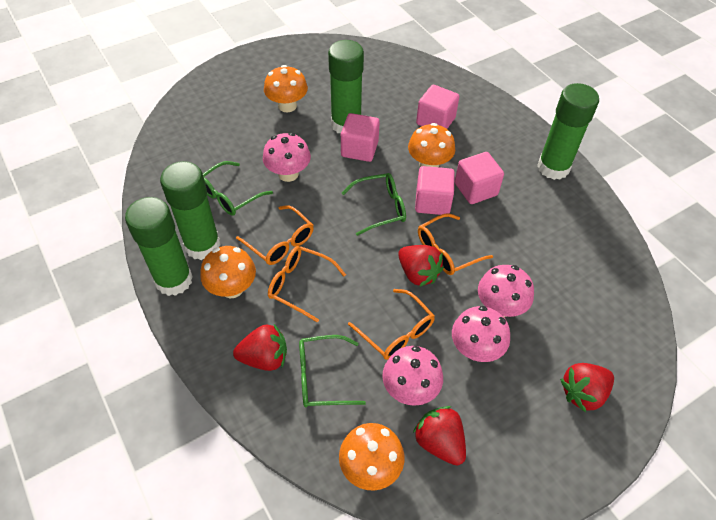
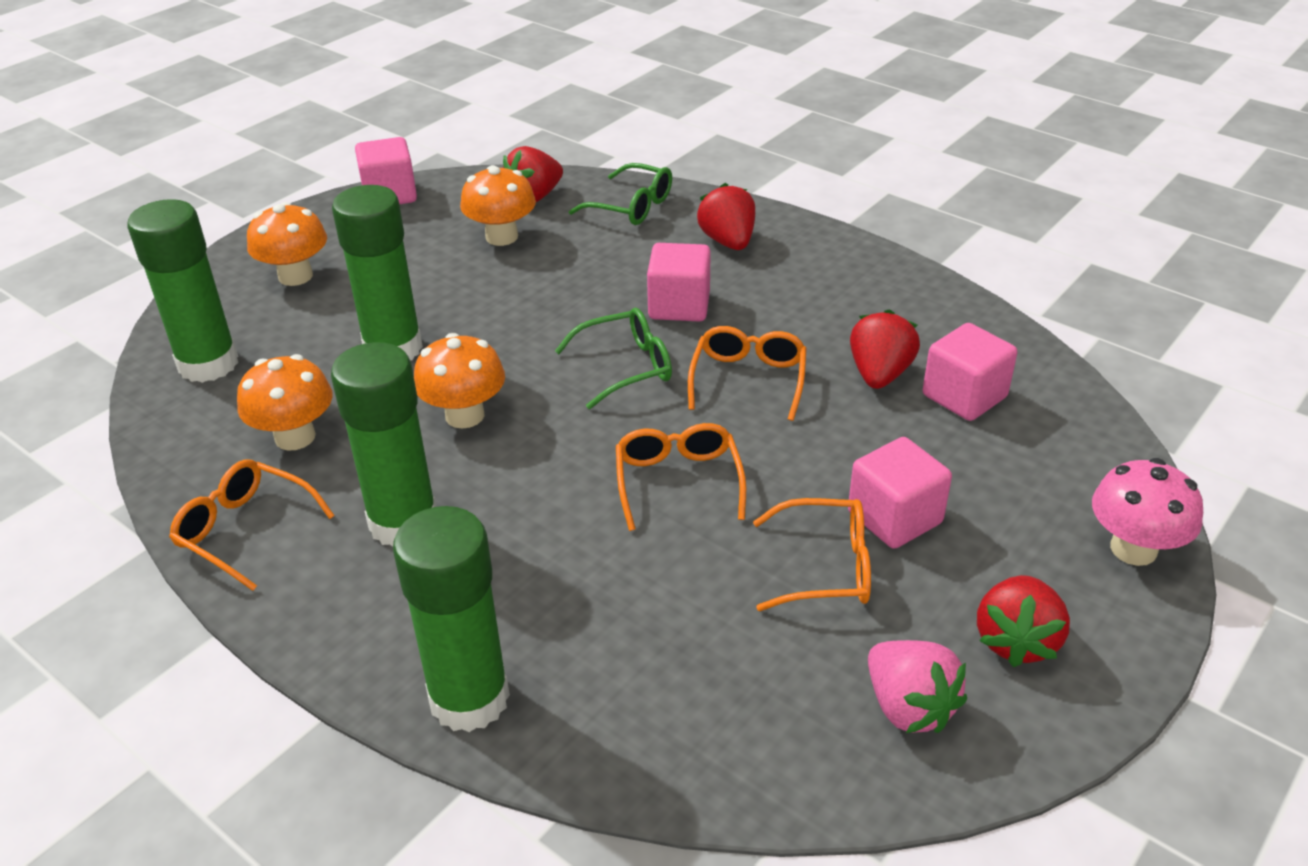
green glasses: 3 -> 2
pink mushroom: 4 -> 1
pink strawberry: 0 -> 1

